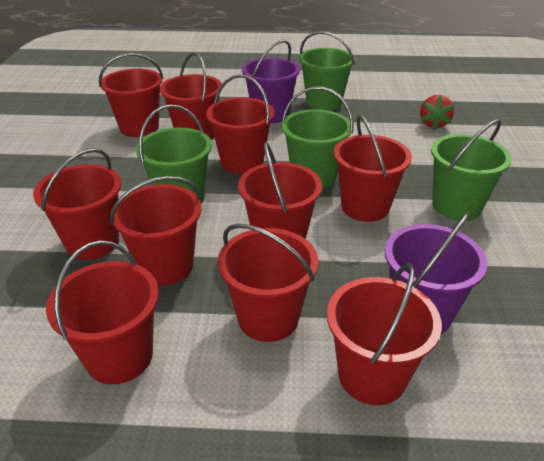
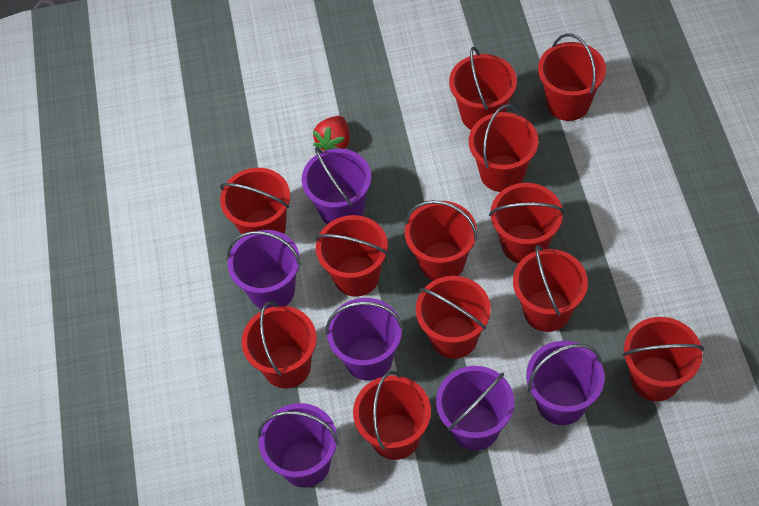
green bucket: 4 -> 0
purple bucket: 2 -> 6
red bucket: 10 -> 12

